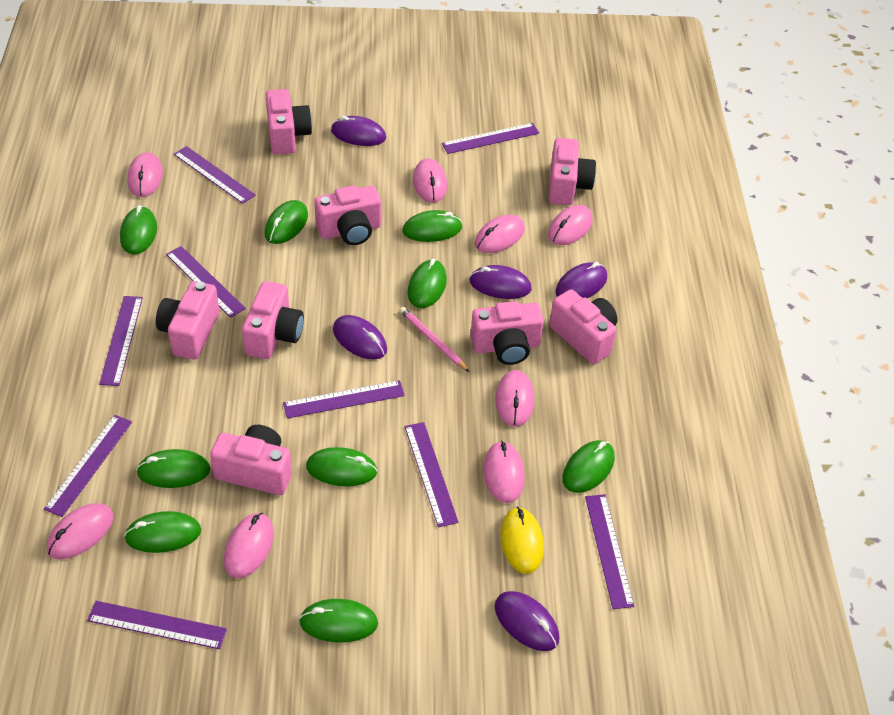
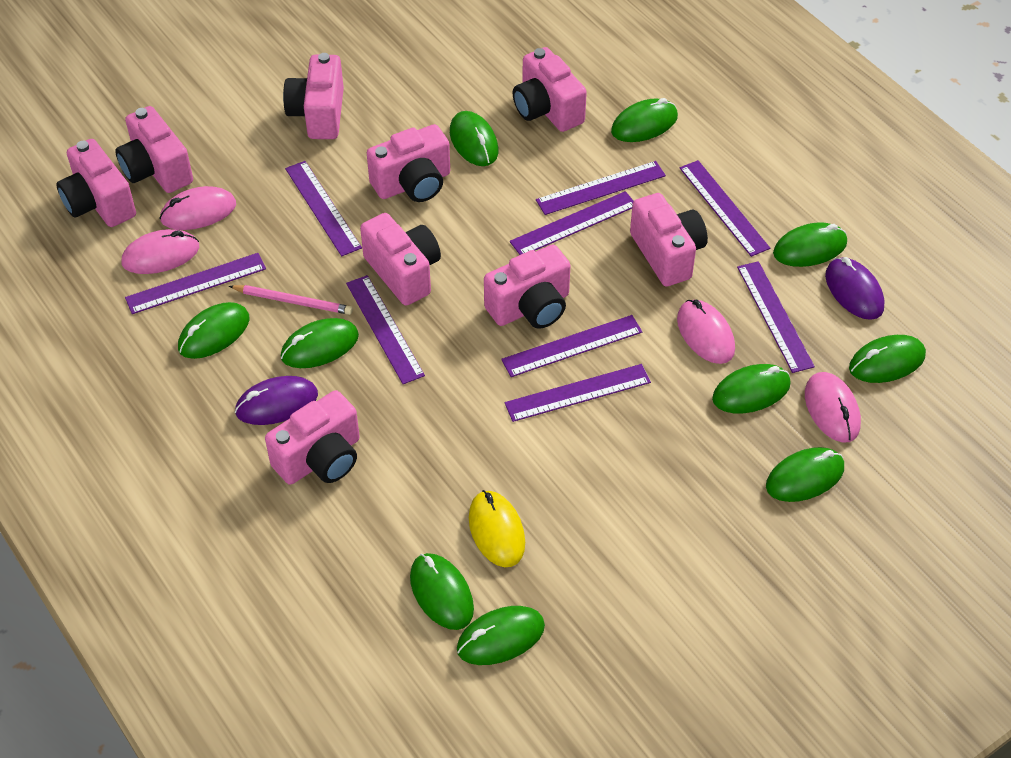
green mouse: 9 -> 10
pink camera: 8 -> 9
pink mouse: 8 -> 4
purple mouse: 5 -> 2

